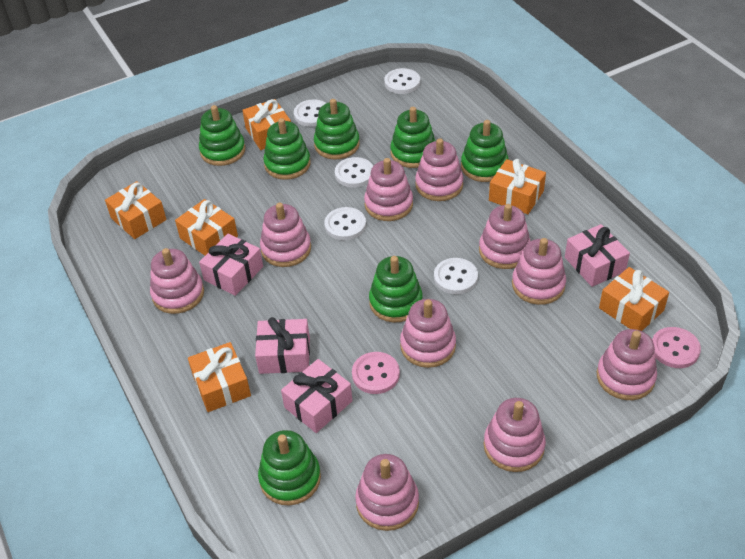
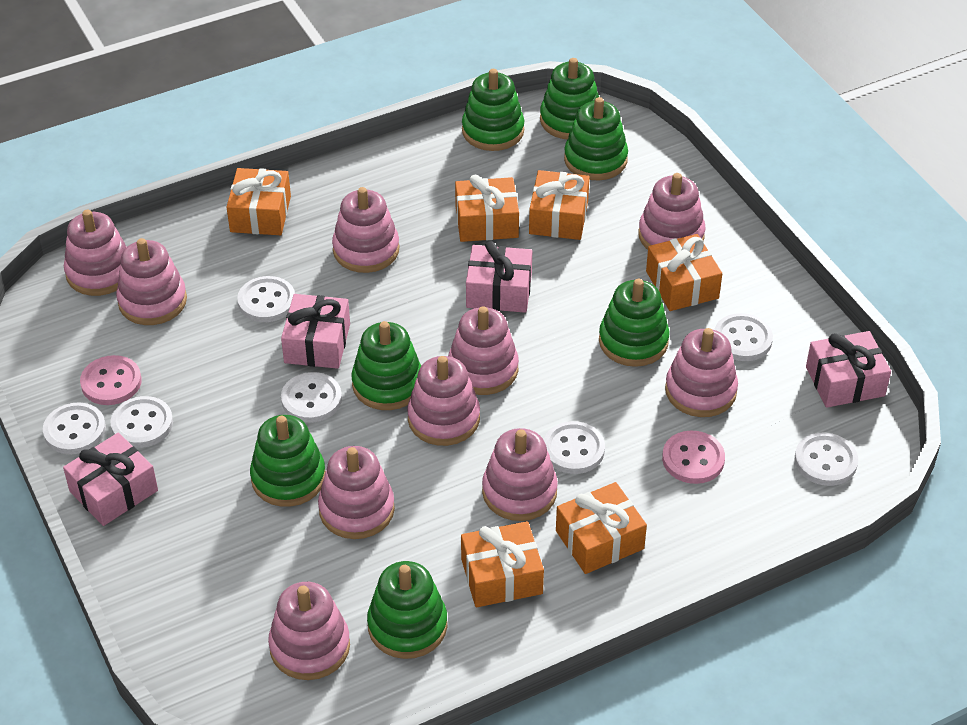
white button: 5 -> 7

